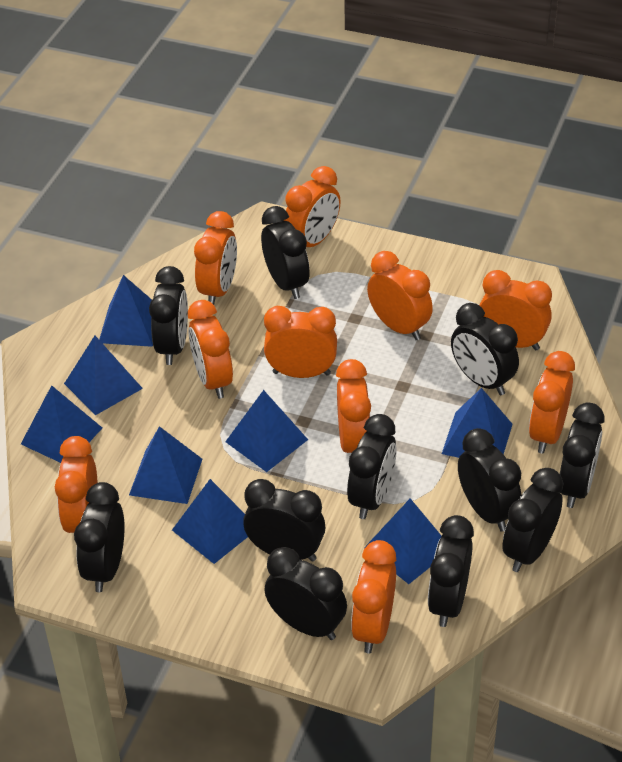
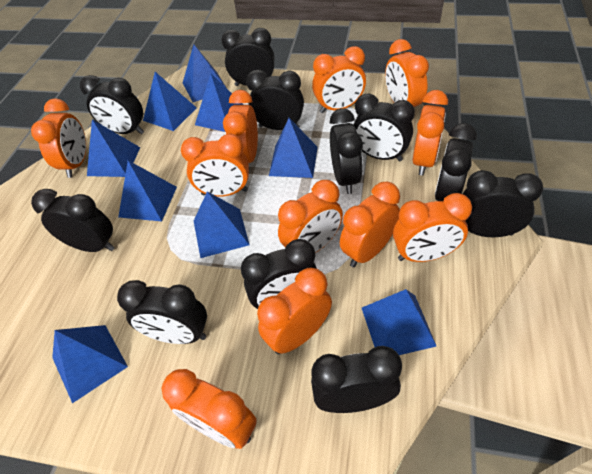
blue pyramid: 8 -> 9
orange clock: 10 -> 11

